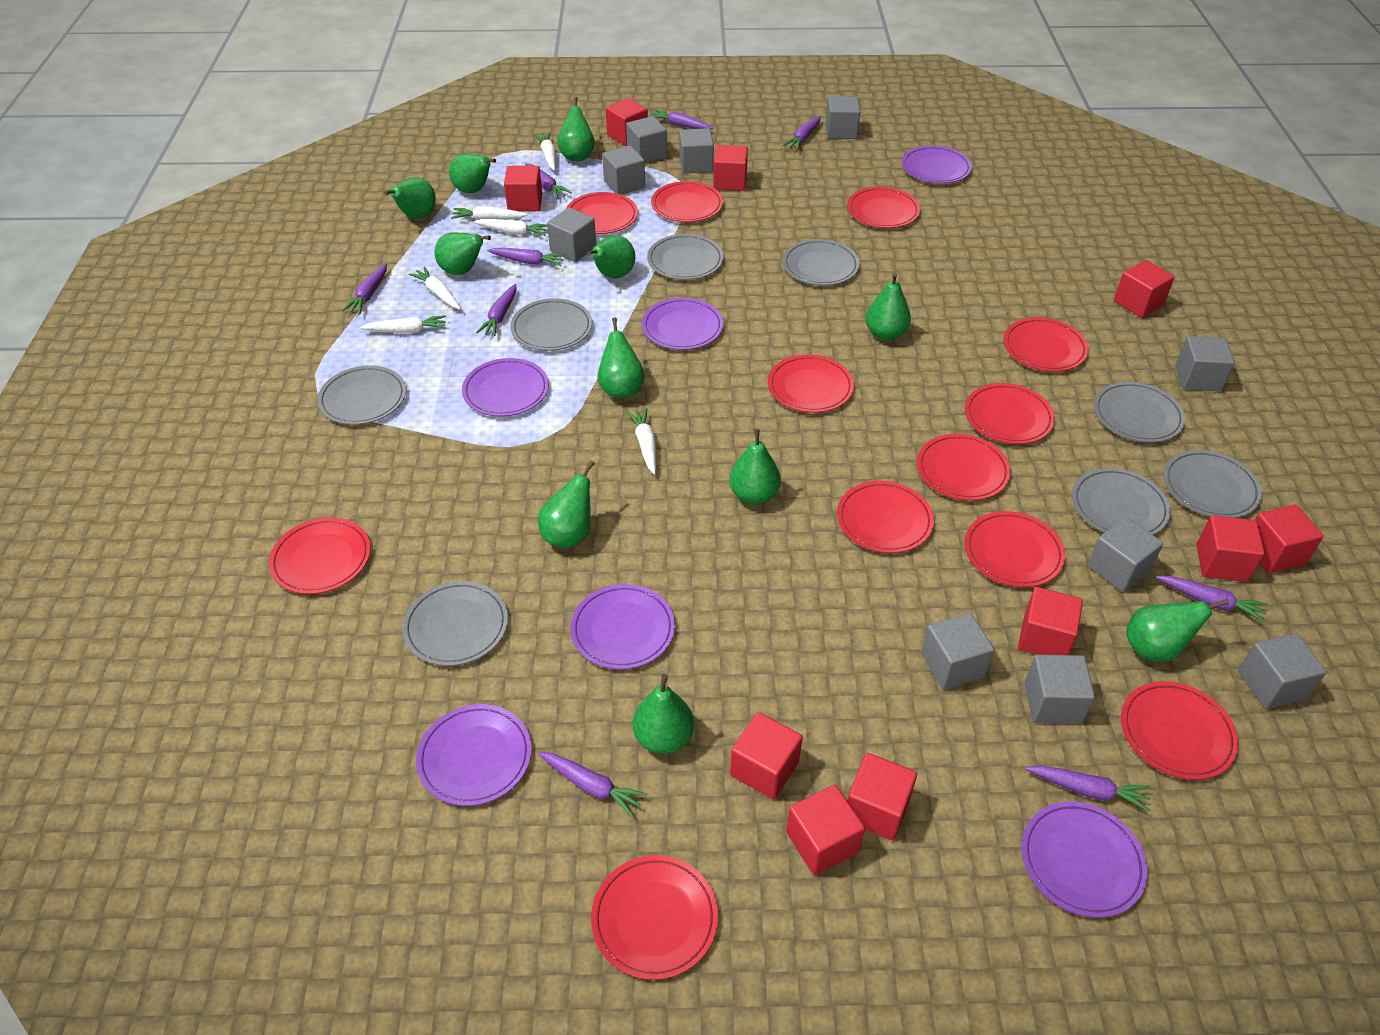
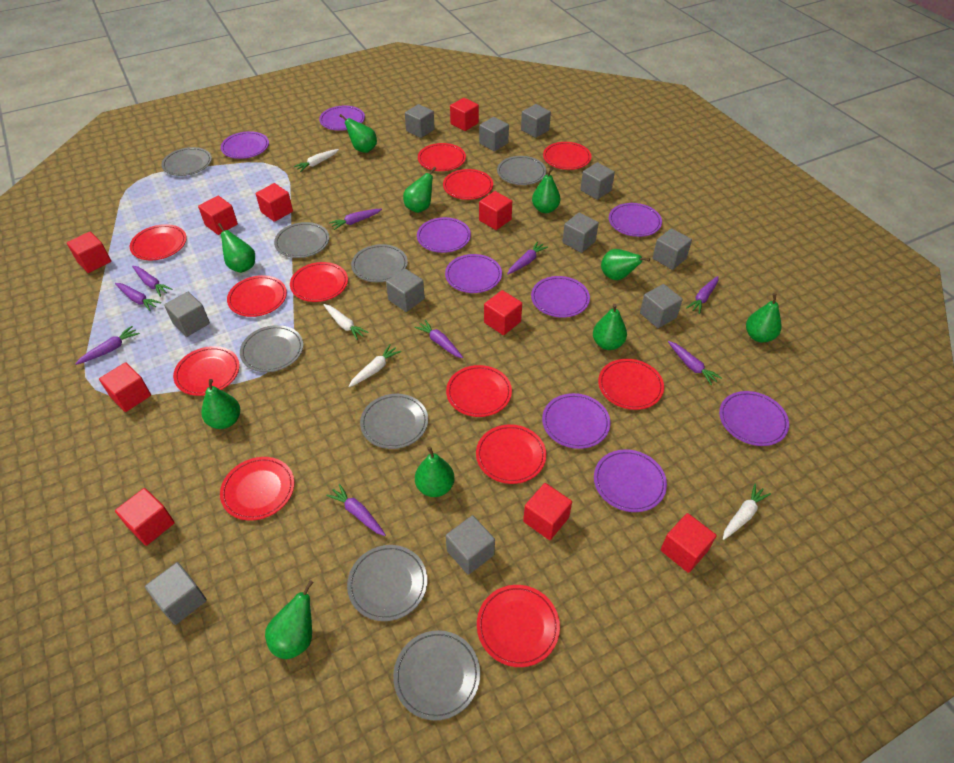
green pear: 11 -> 10
grey cube: 10 -> 11
purple plate: 6 -> 9
white carrot: 6 -> 4

